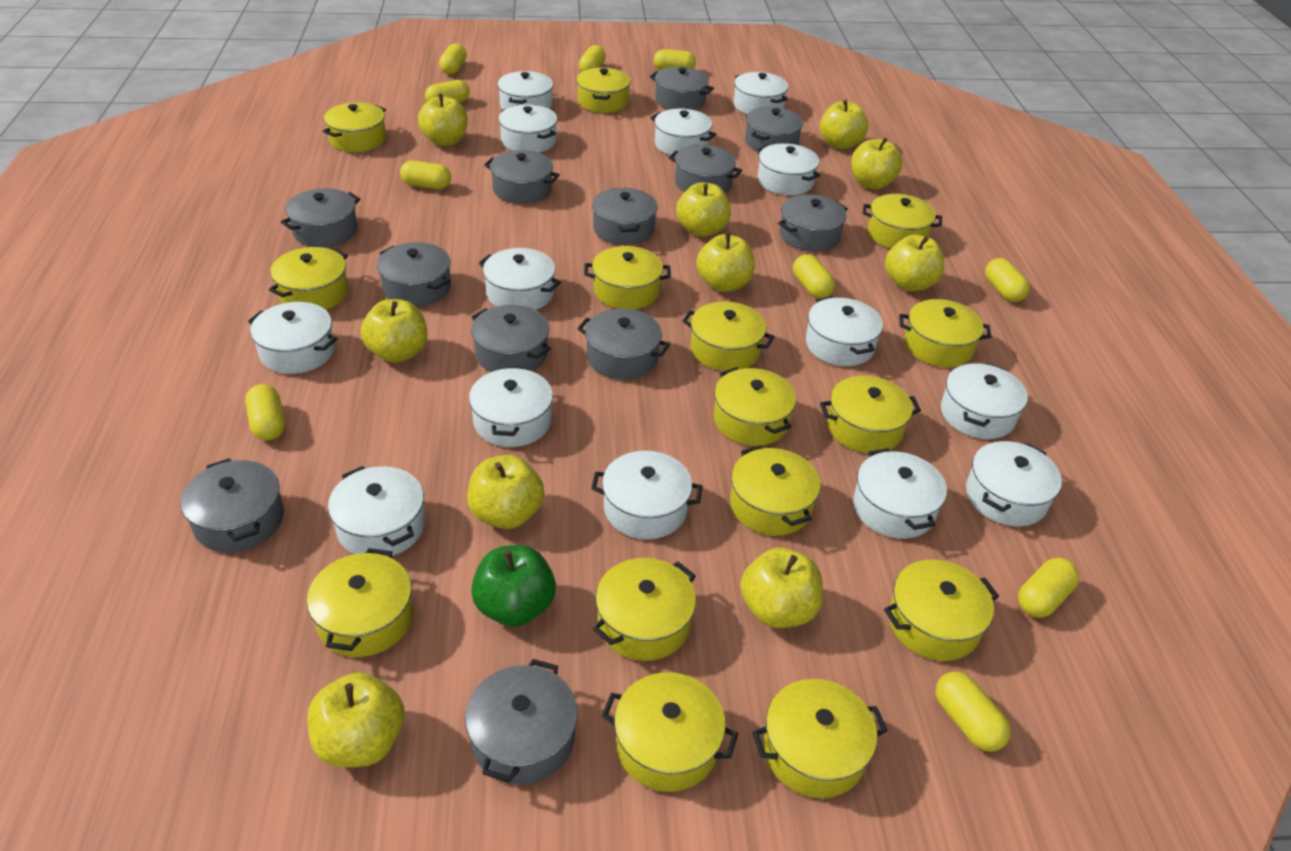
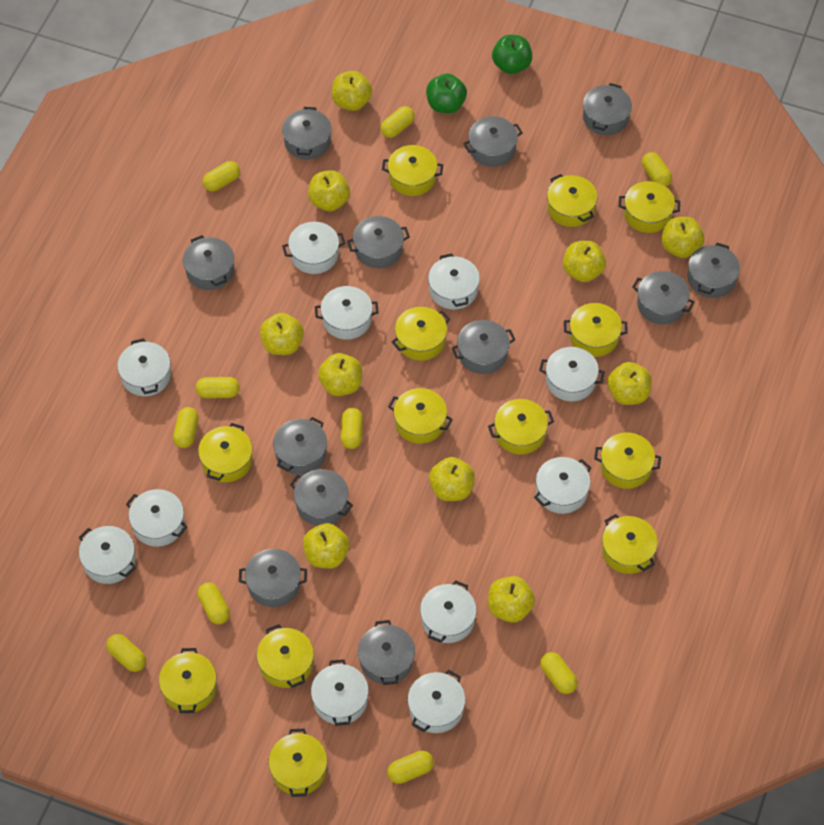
green apple: 1 -> 2
white pot: 14 -> 11
yellow pot: 15 -> 13

